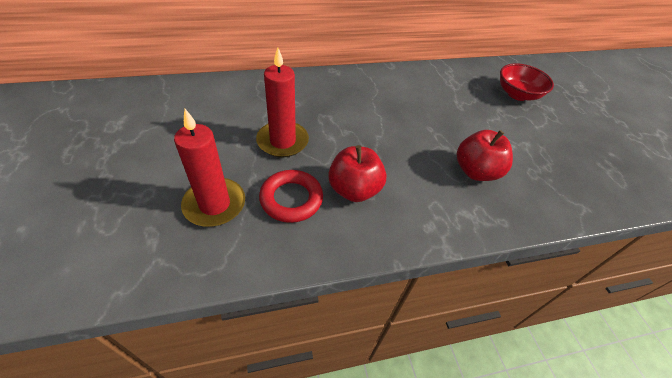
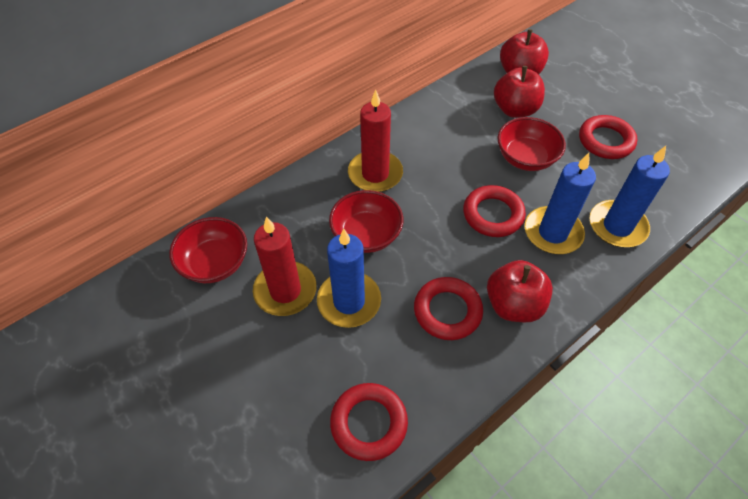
blue candle: 0 -> 3
red apple: 2 -> 3
red bowl: 1 -> 3
red ring: 1 -> 4

